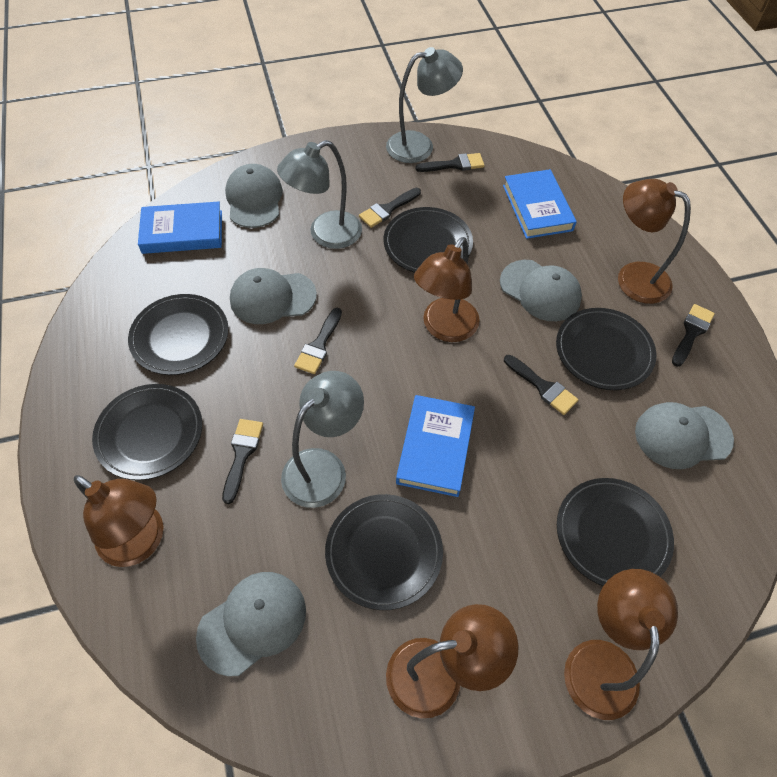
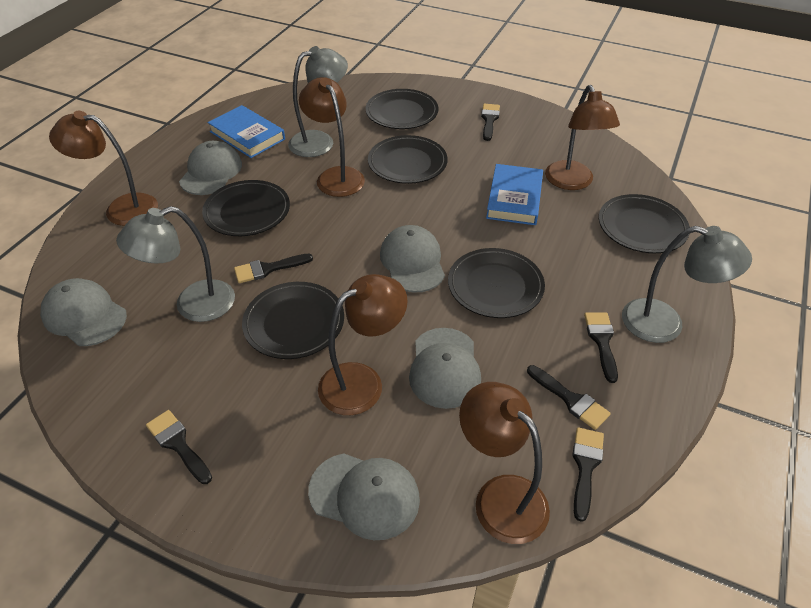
blue book: 3 -> 2

